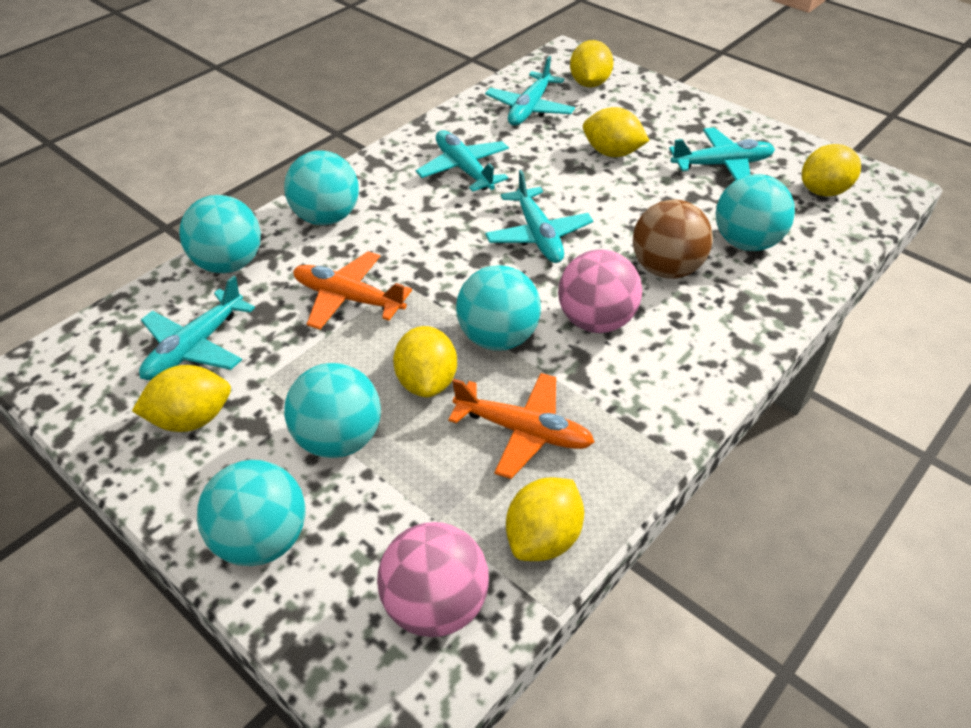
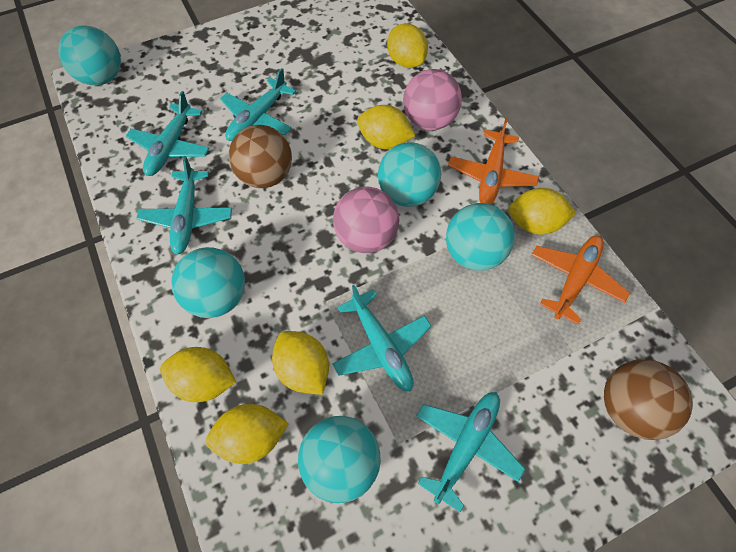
brown ball: 1 -> 2
turquoise ball: 6 -> 5

